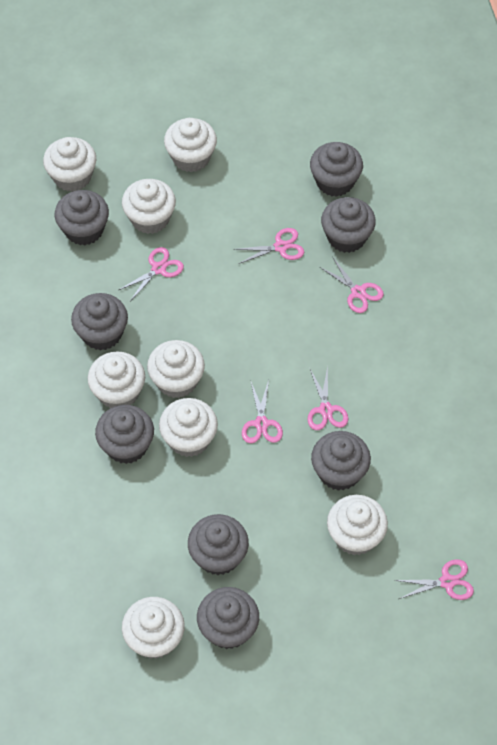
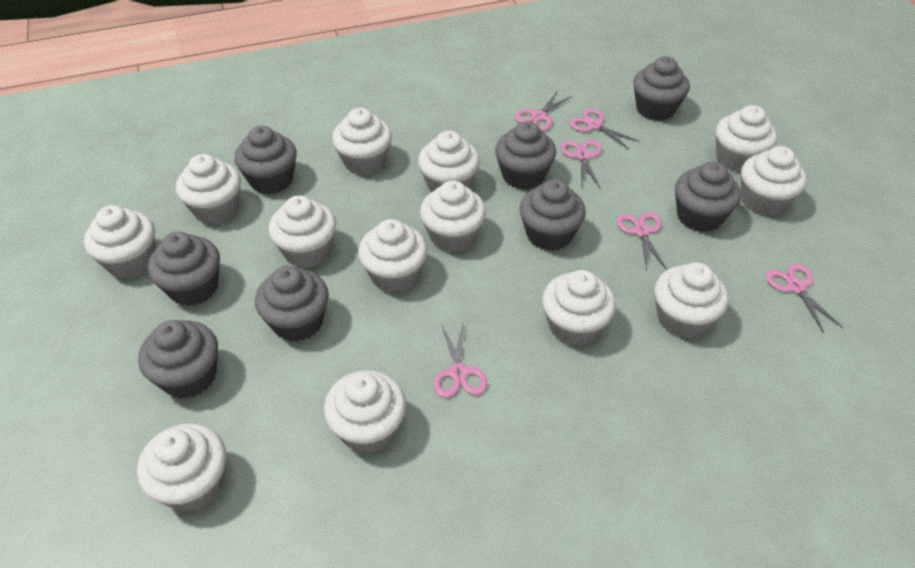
white cupcake: 8 -> 13

